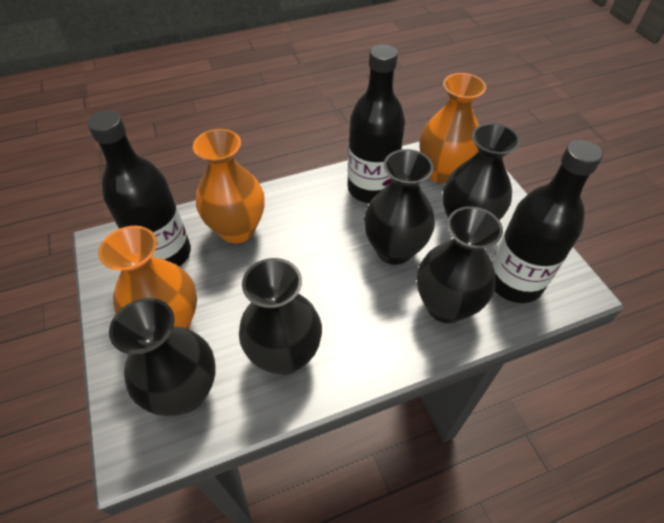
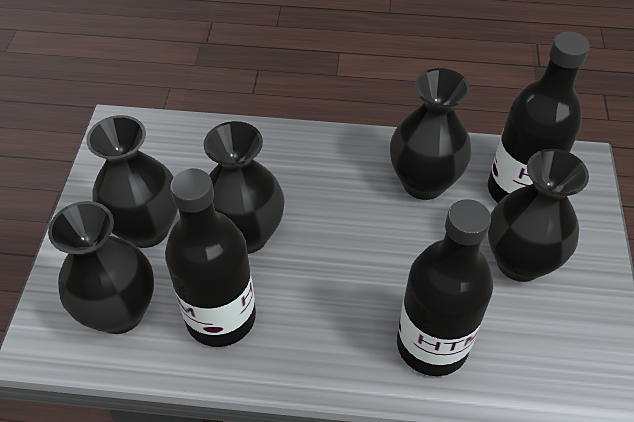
orange vase: 3 -> 0

